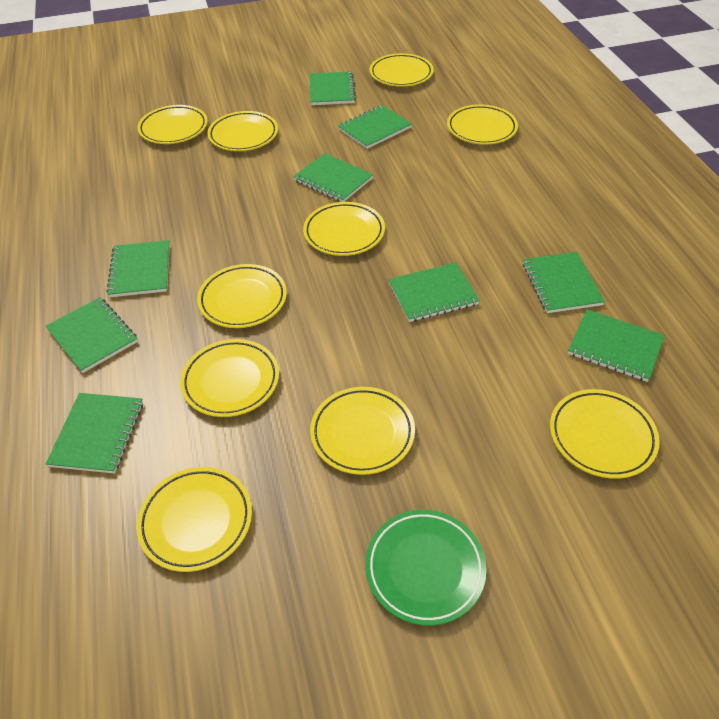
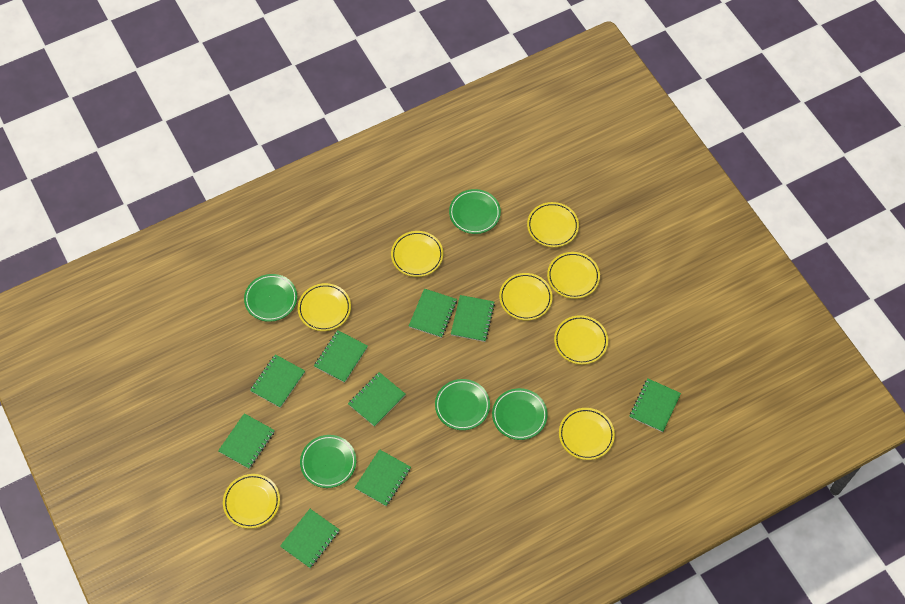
green plate: 1 -> 5
yellow plate: 10 -> 8

